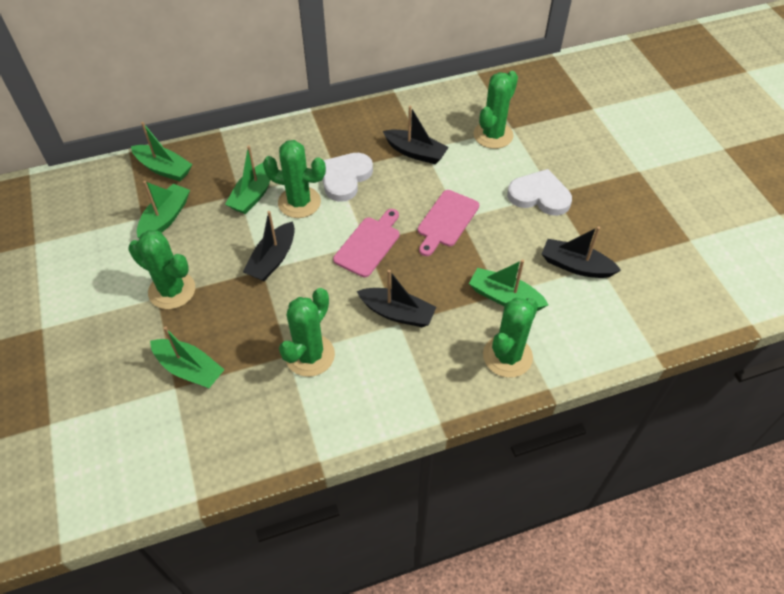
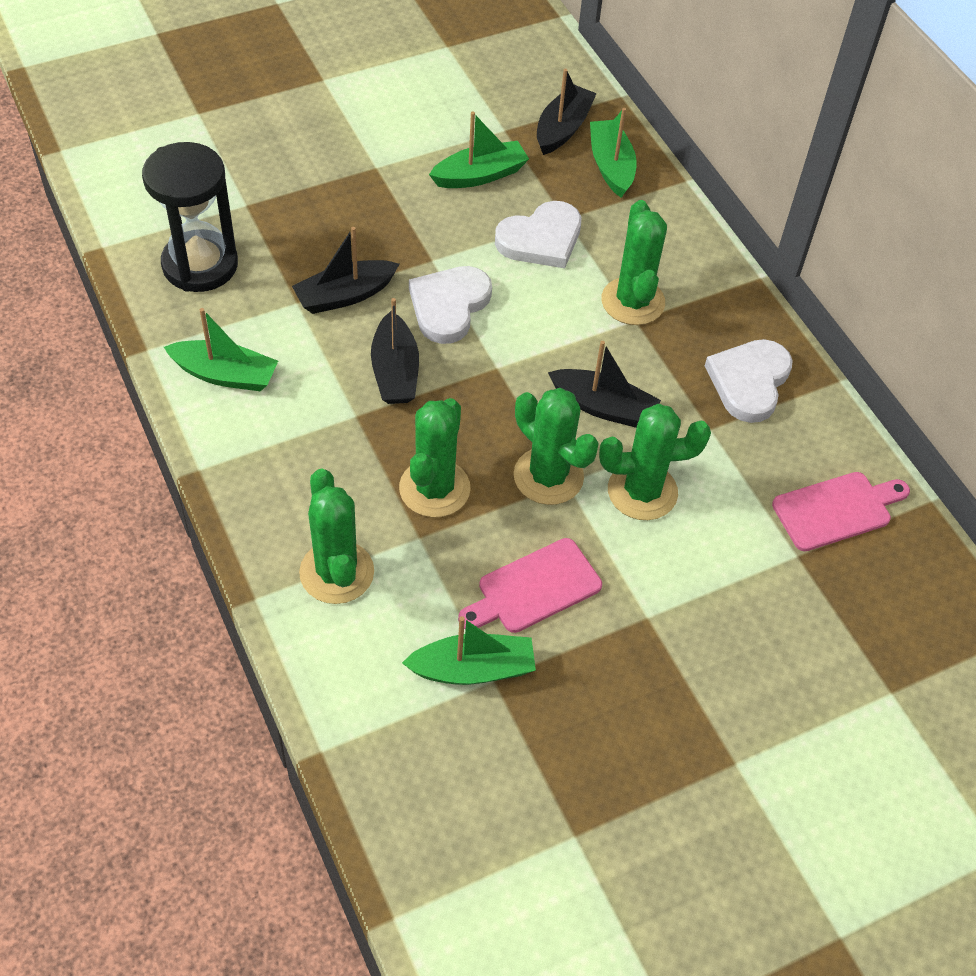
black hourglass: 0 -> 1
green boat: 5 -> 4
white heart: 2 -> 3

